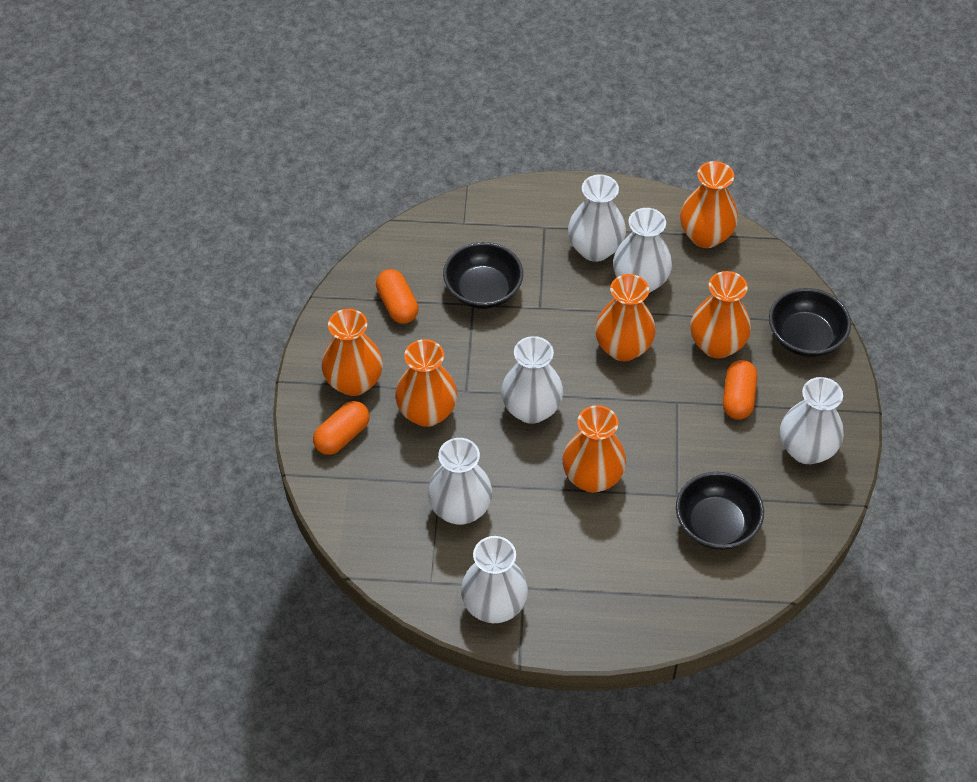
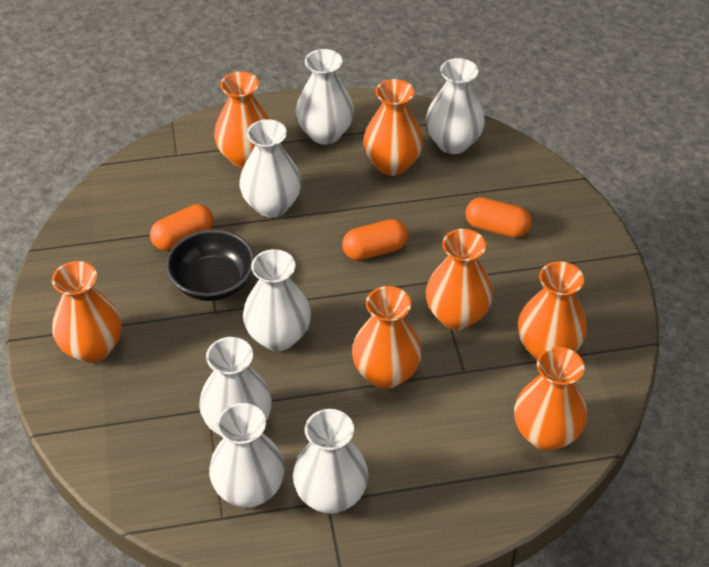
black bowl: 3 -> 1
orange vase: 6 -> 7
white vase: 6 -> 7

